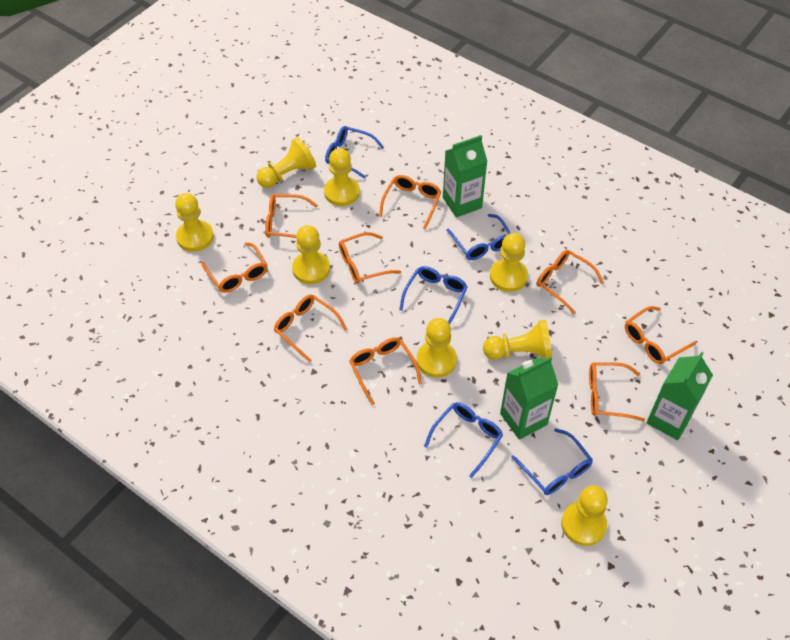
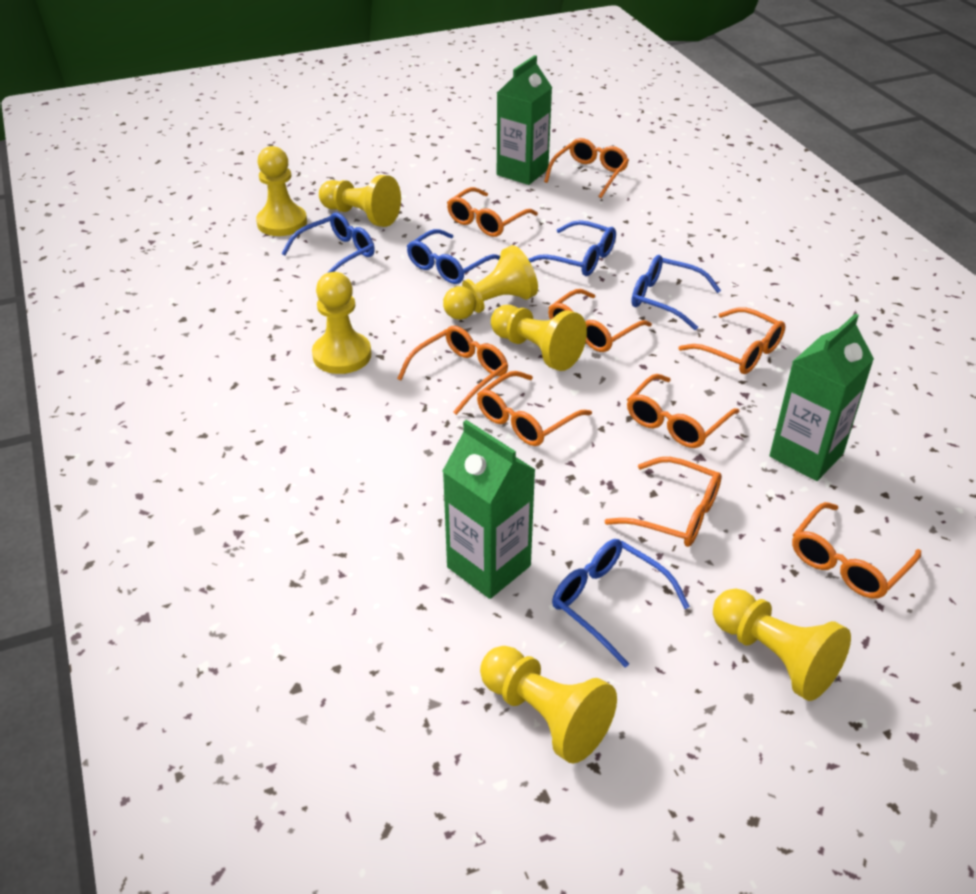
yellow pawn: 8 -> 7

